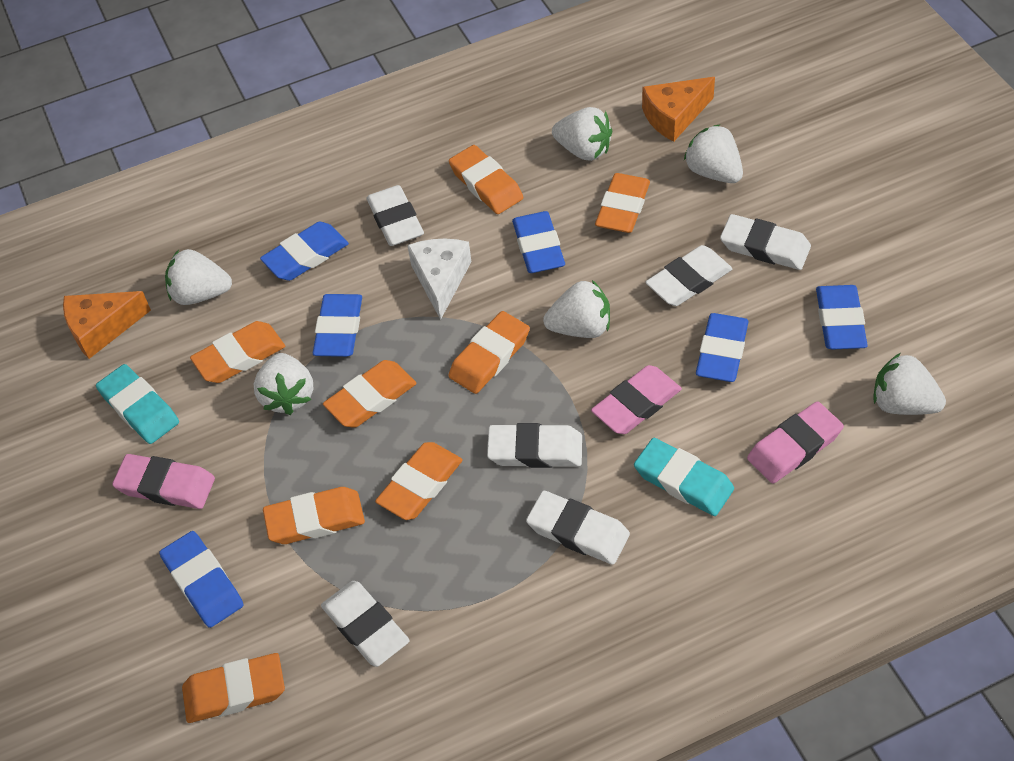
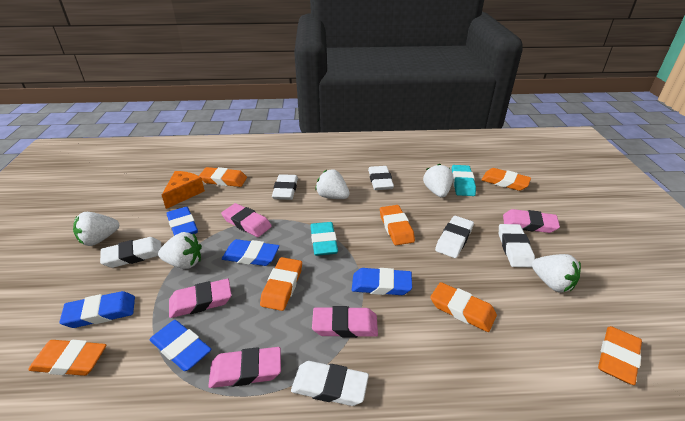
blue eraser: 6 -> 5
orange cheese: 2 -> 1
orange eraser: 8 -> 7
pink eraser: 3 -> 5
white cheese: 1 -> 0
white strawberry: 6 -> 5

